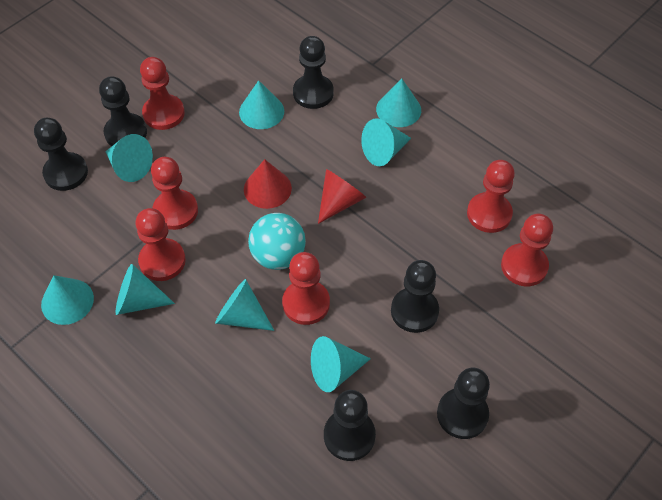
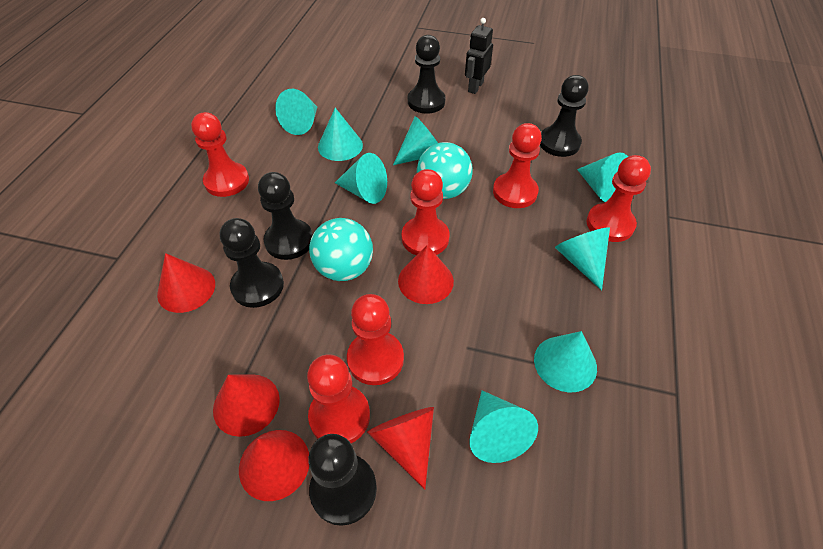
black pawn: 6 -> 5
black robot: 0 -> 1
red cone: 2 -> 5
turquoise ball: 1 -> 2

